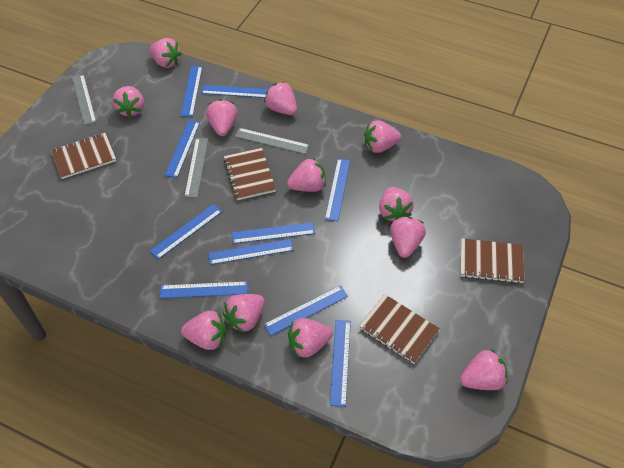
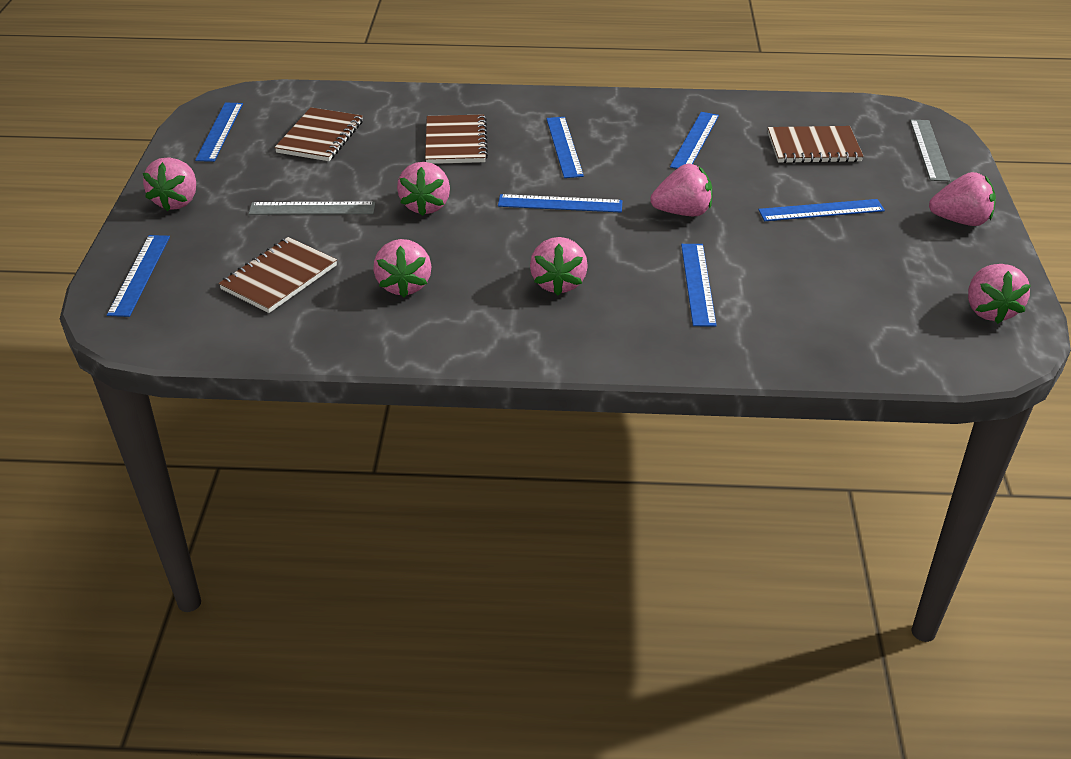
blue ruler: 10 -> 7
grey ruler: 3 -> 2
pink strawberry: 12 -> 7

